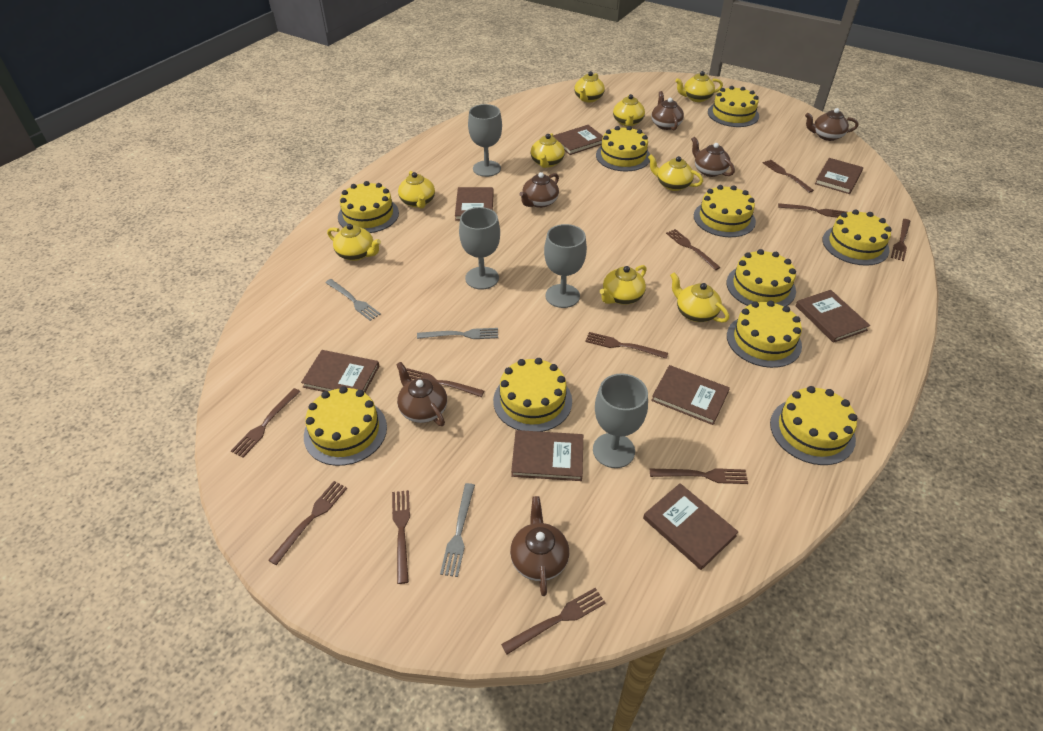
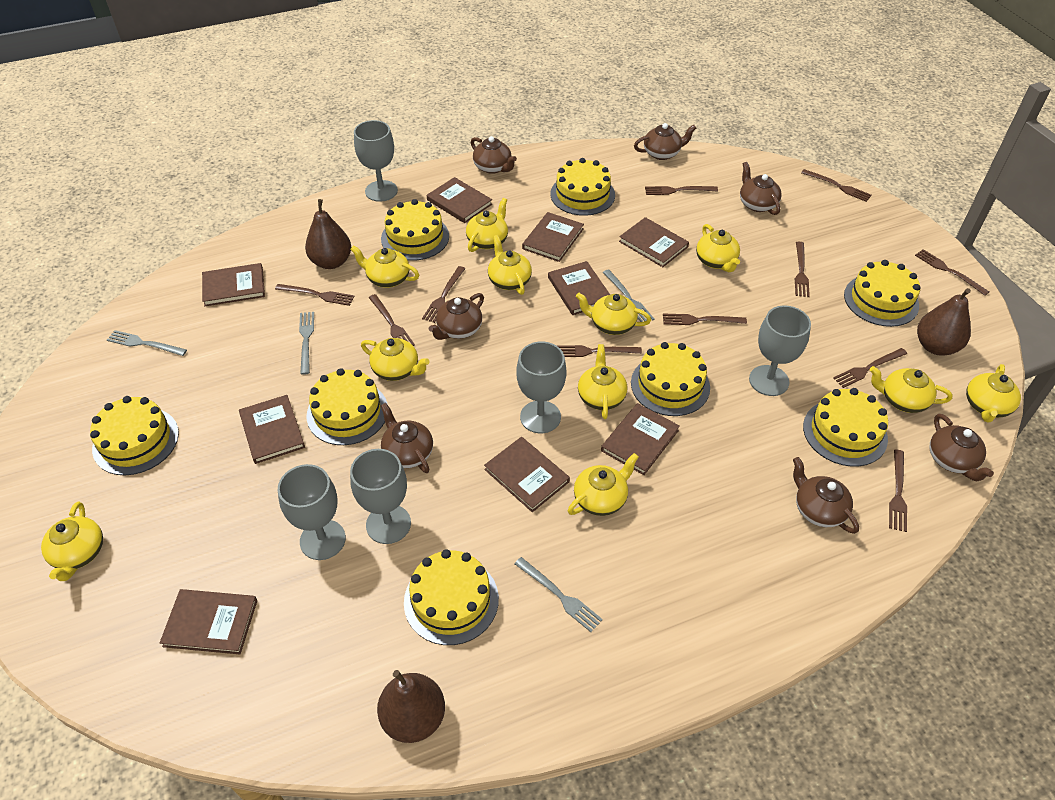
brown book: 8 -> 9
brown pear: 0 -> 3
brown teapot: 6 -> 7
grey fork: 3 -> 4
grey goblet: 4 -> 5
yellow cake: 10 -> 8
yellow teapot: 9 -> 11

